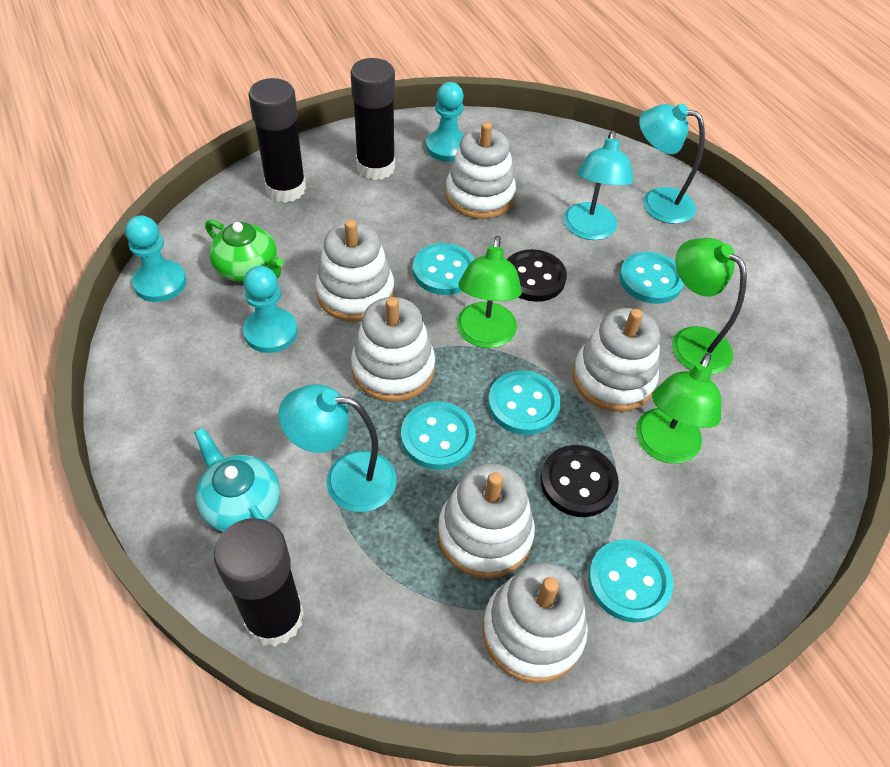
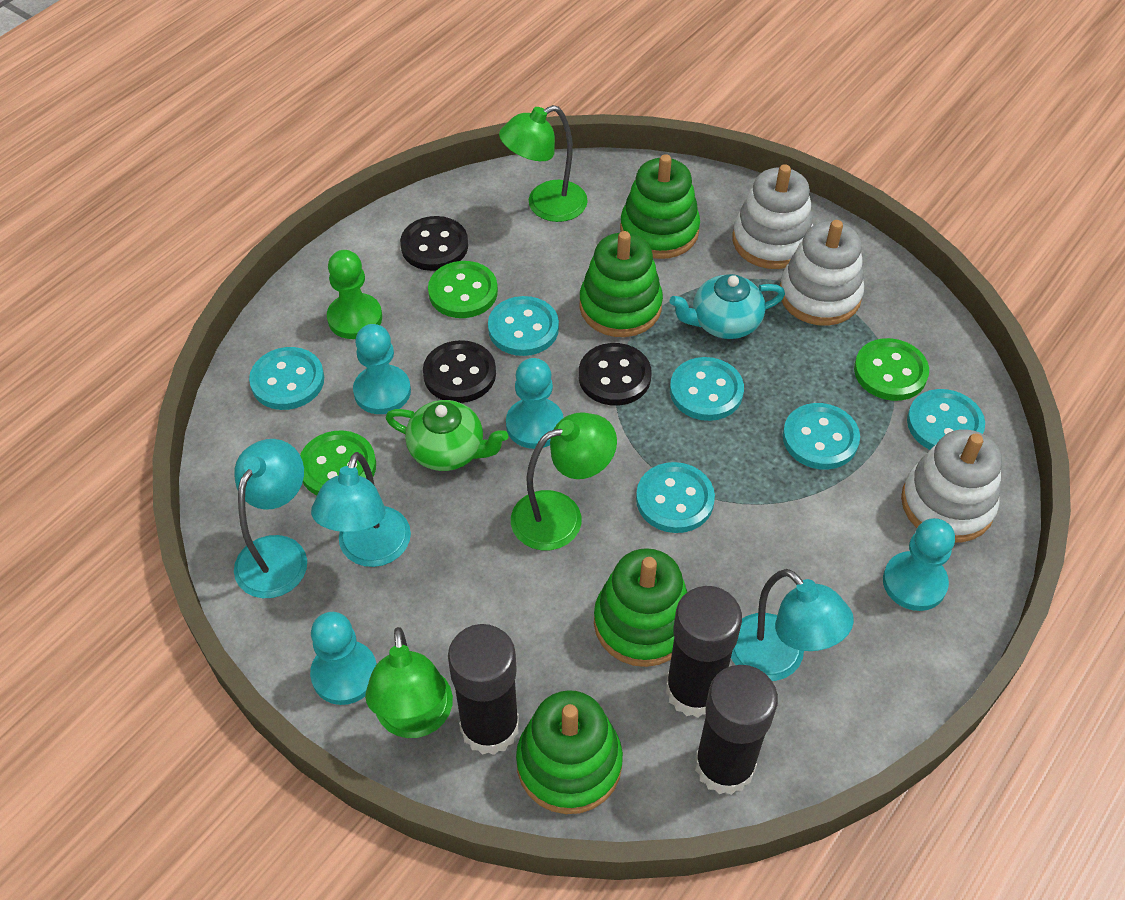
black button: 2 -> 3
green button: 0 -> 3
green pawn: 0 -> 1
green stacking toy: 0 -> 4
turquoise button: 5 -> 6
turquoise pawn: 3 -> 4
white stacking toy: 6 -> 3

